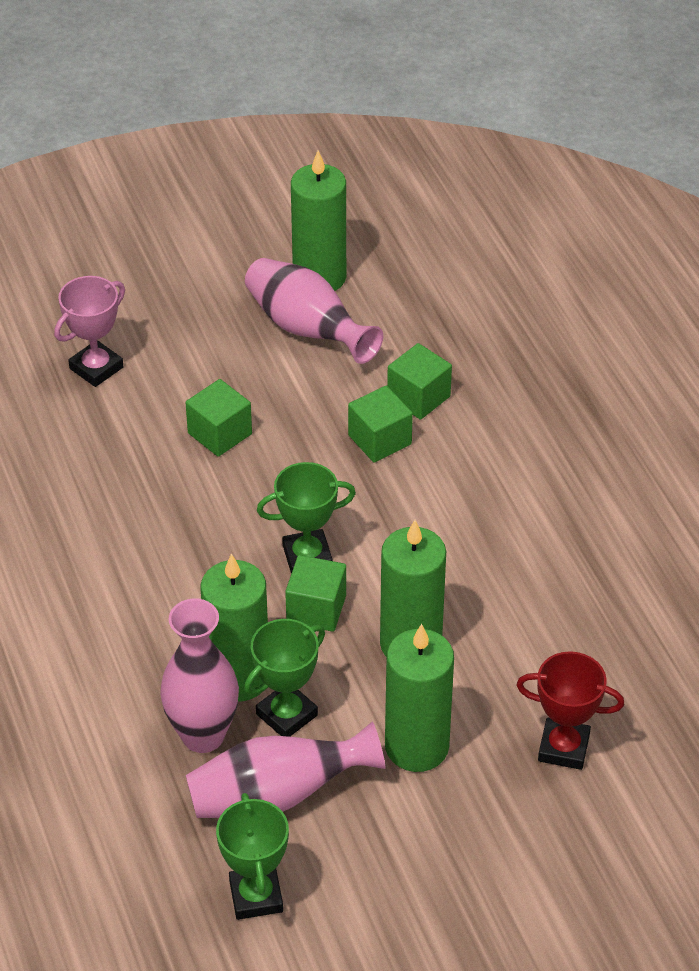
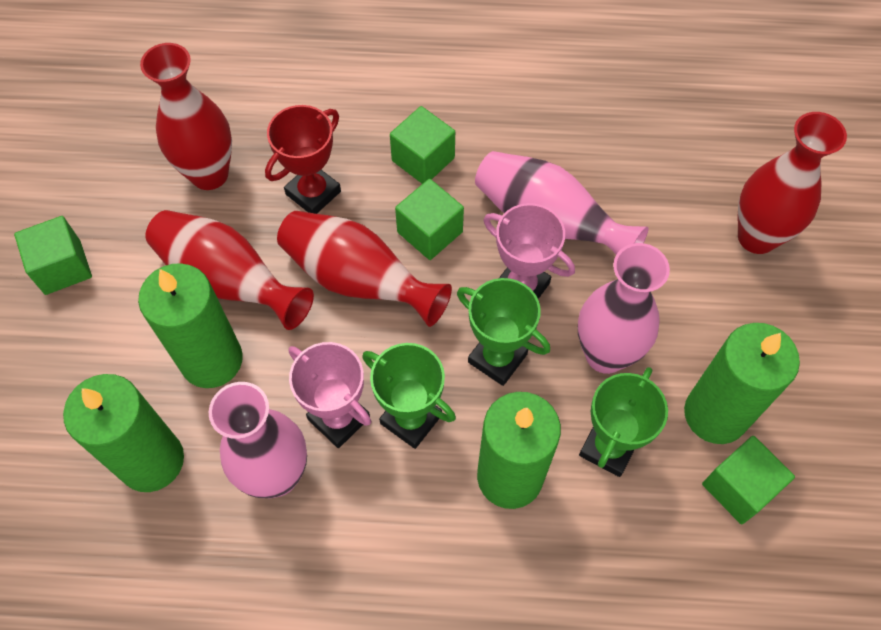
pink trophy: 1 -> 2
red vase: 0 -> 4

